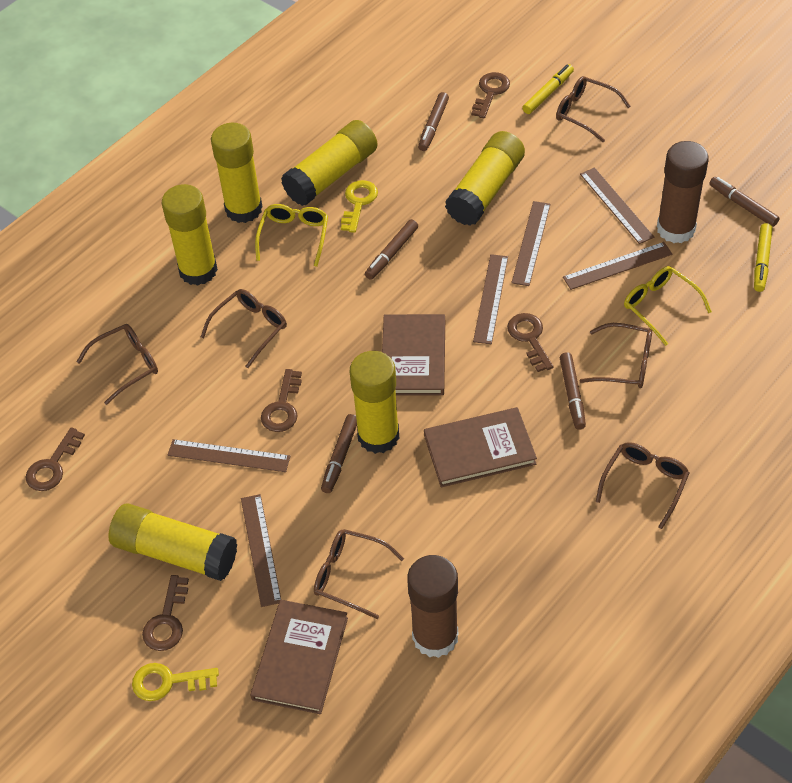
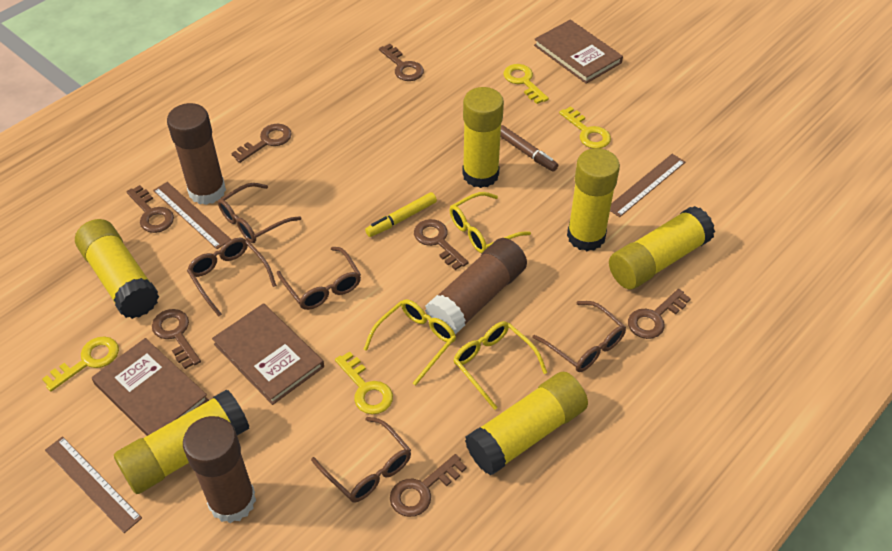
brown glasses: 6 -> 5
brown glue stick: 2 -> 3
brown key: 5 -> 7
brown marker: 5 -> 1
brown ruler: 6 -> 3
yellow glasses: 2 -> 3
yellow key: 2 -> 4
yellow marker: 2 -> 1

